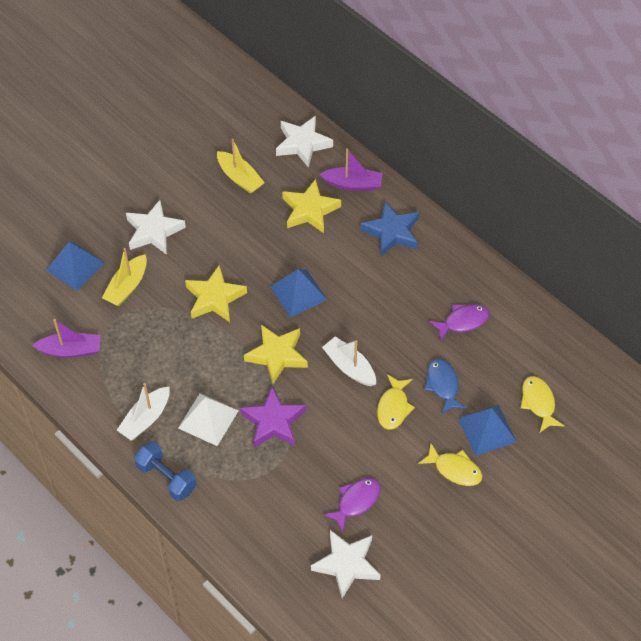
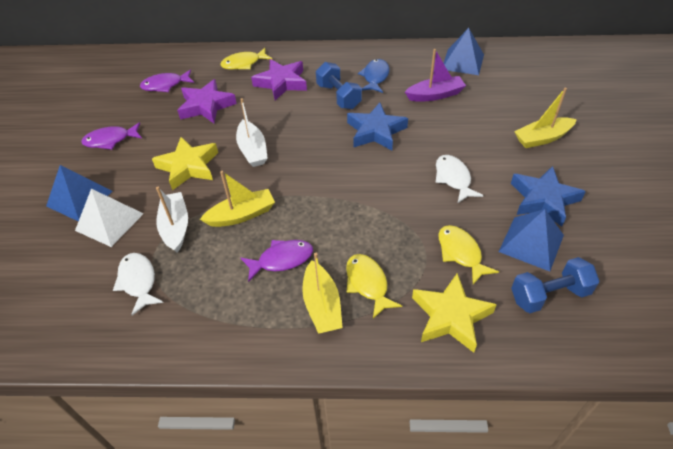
blue dumbbell: 1 -> 2
blue star: 1 -> 2
purple boat: 2 -> 1
purple fish: 2 -> 3
purple star: 1 -> 2
white fish: 0 -> 2
white star: 3 -> 0
yellow boat: 2 -> 3
yellow star: 3 -> 2

